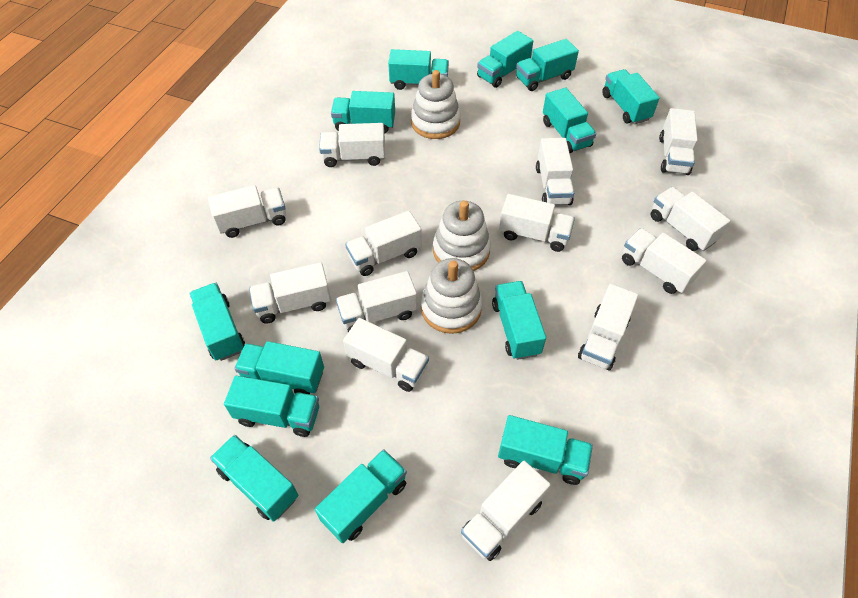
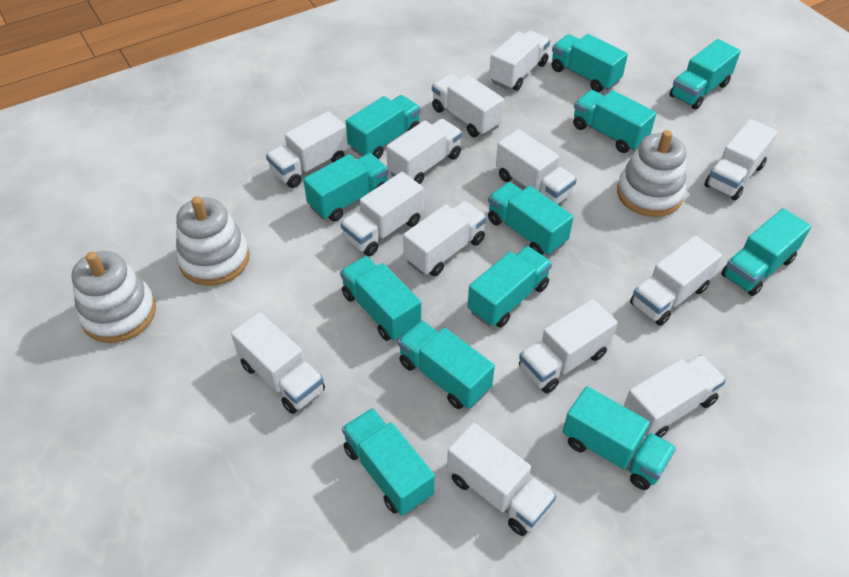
turquoise truck: 13 -> 12

